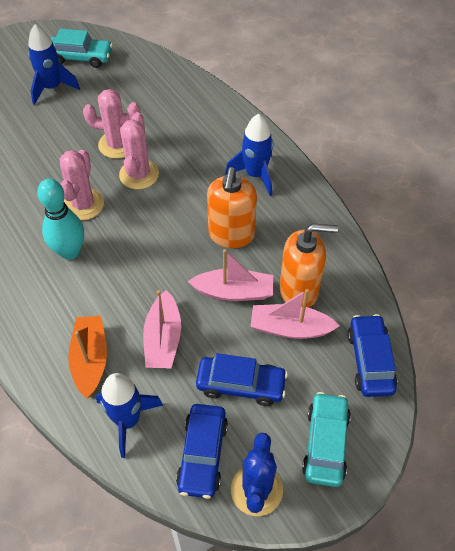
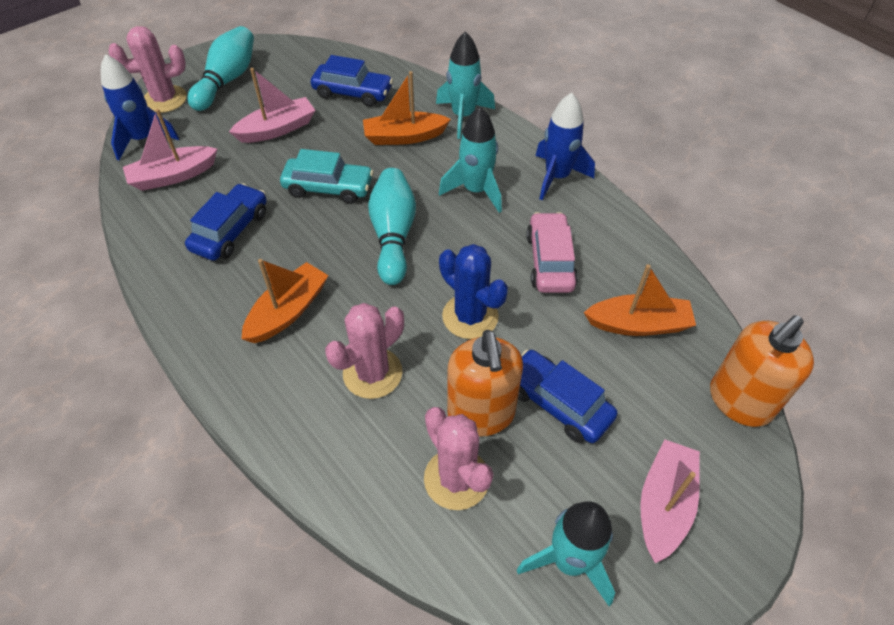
blue rocket: 3 -> 2
orange boat: 1 -> 3
pink car: 0 -> 1
turquoise bowling pin: 1 -> 2
turquoise car: 2 -> 1
turquoise rocket: 0 -> 3

